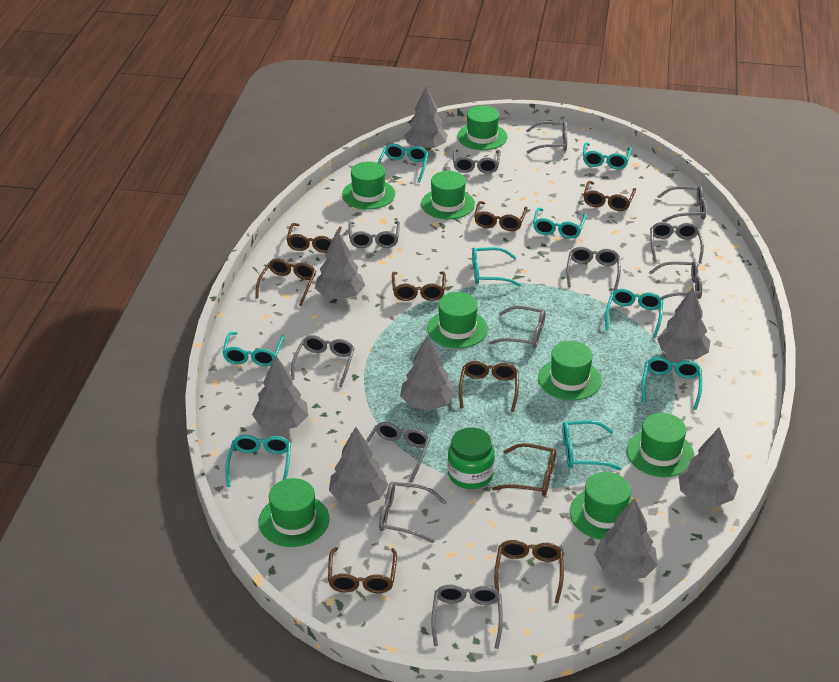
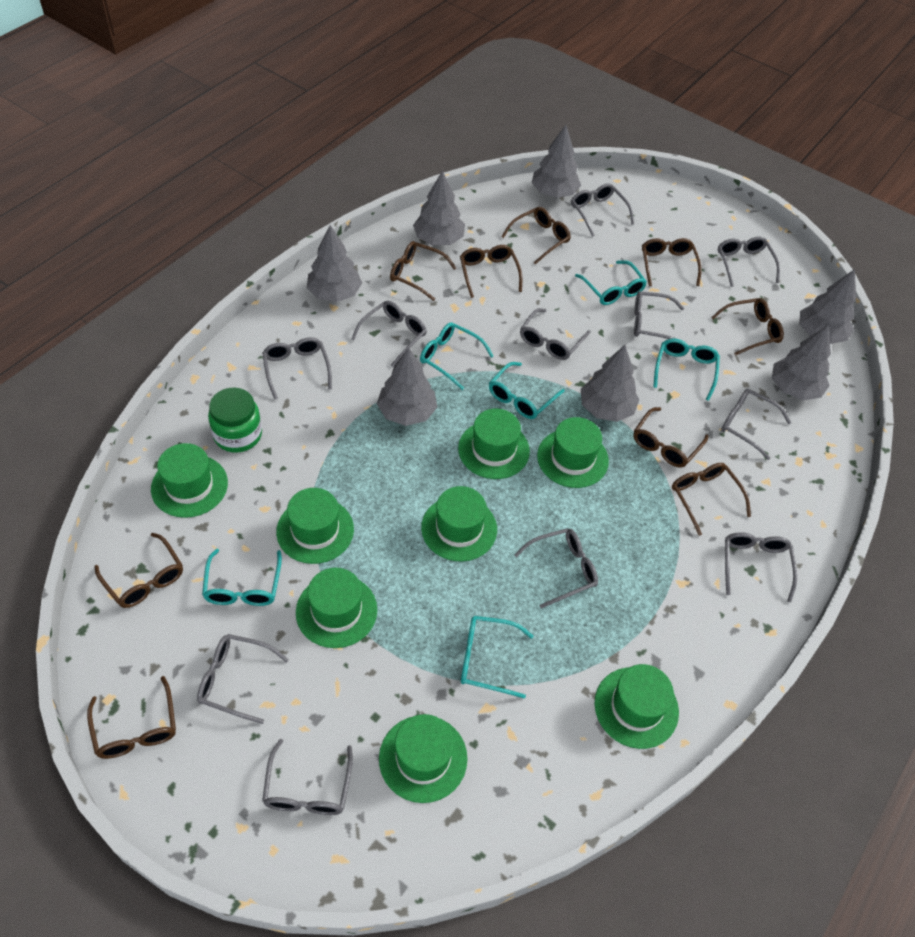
grey glasses: 12 -> 11
grey tree: 8 -> 7
turquoise glasses: 9 -> 6

